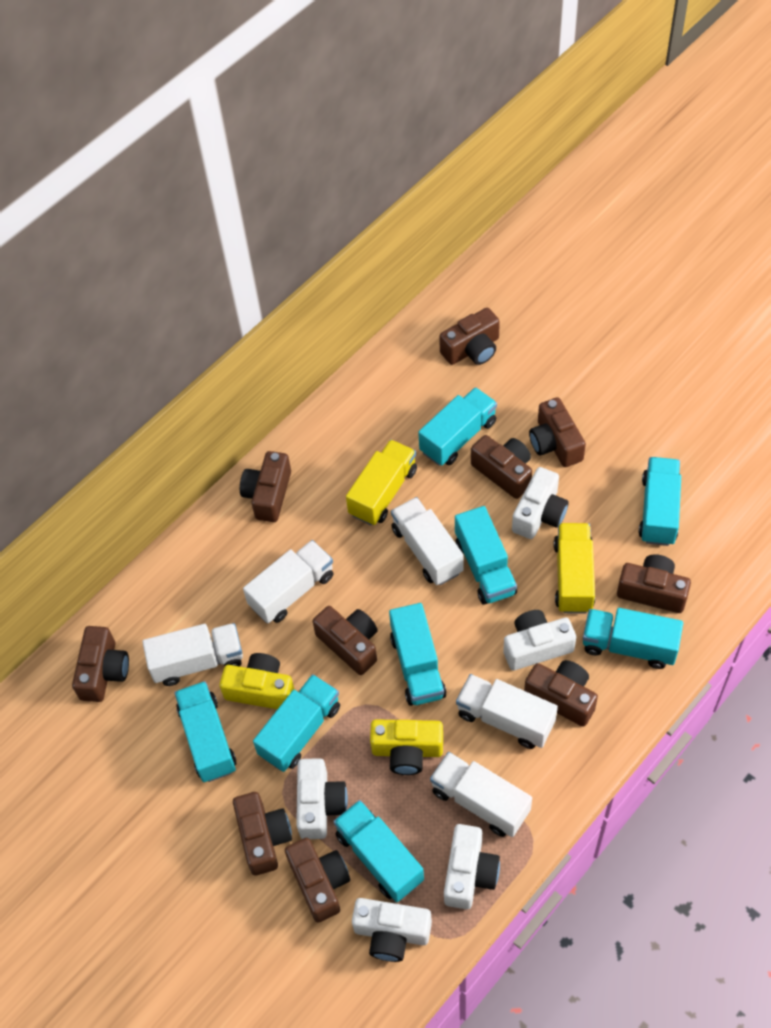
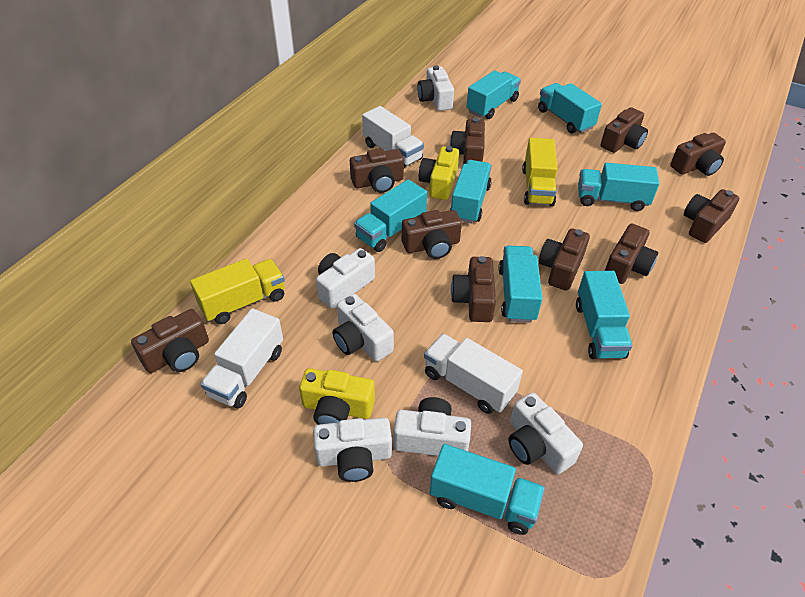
white camera: 5 -> 6
white truck: 5 -> 3

